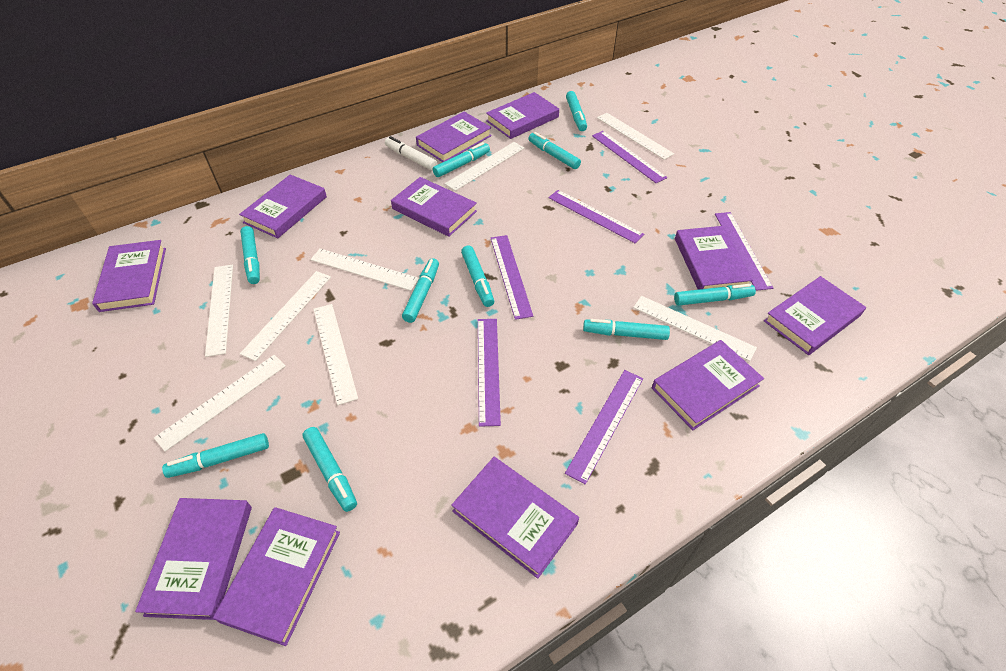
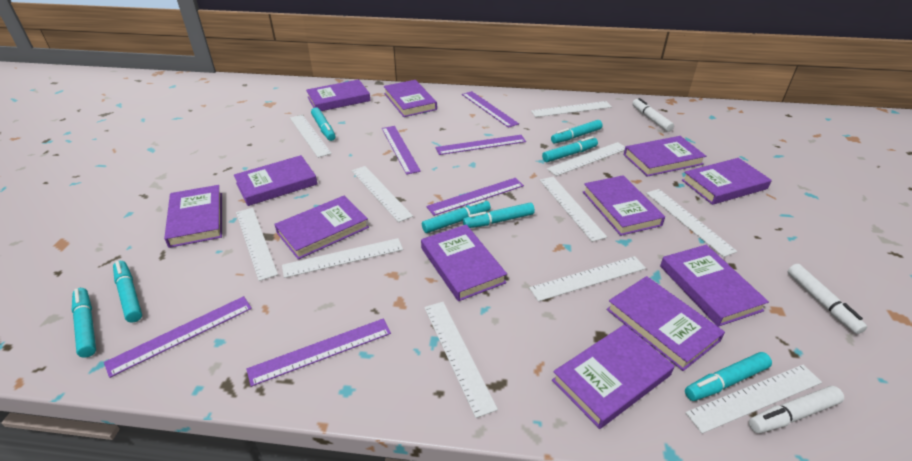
purple book: 11 -> 12
turquoise marker: 10 -> 8
white marker: 1 -> 3
white ruler: 8 -> 11

